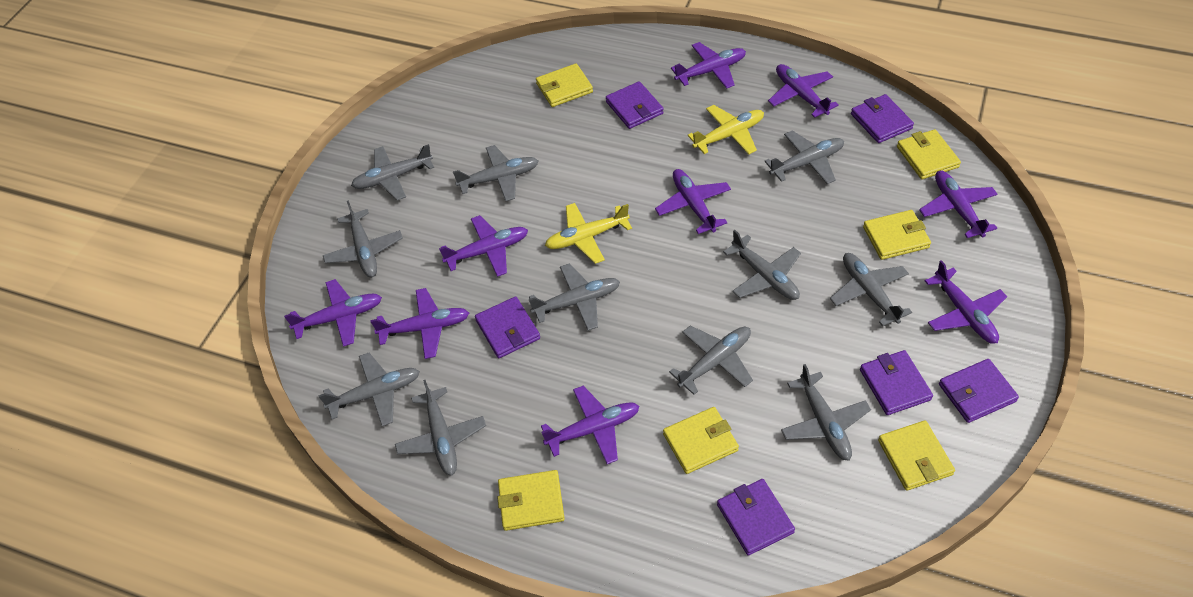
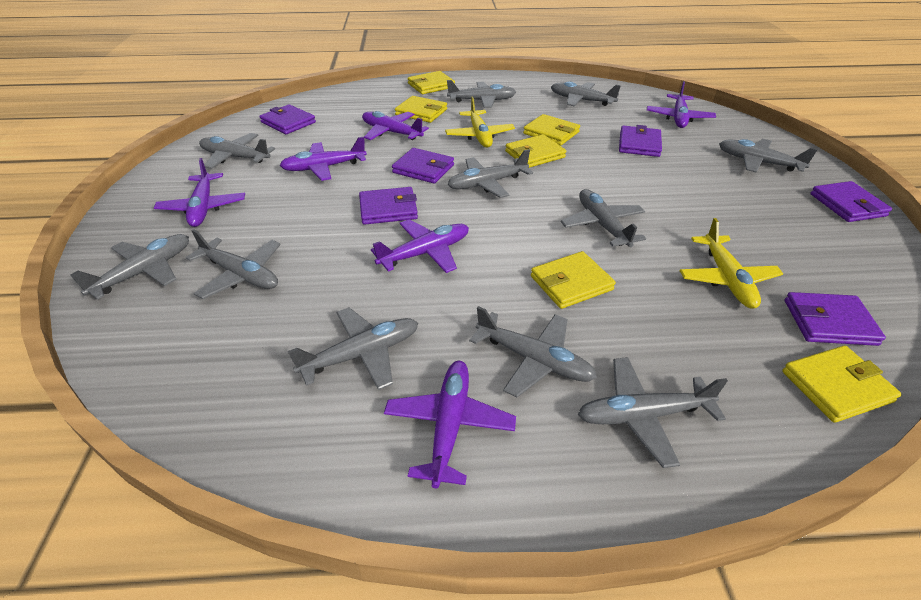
purple plane: 9 -> 6

